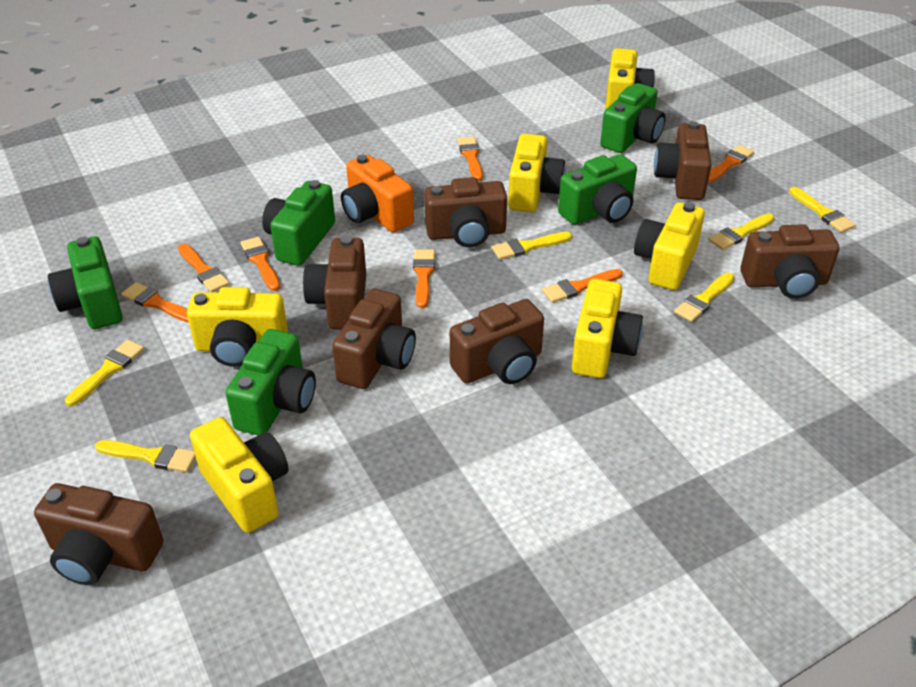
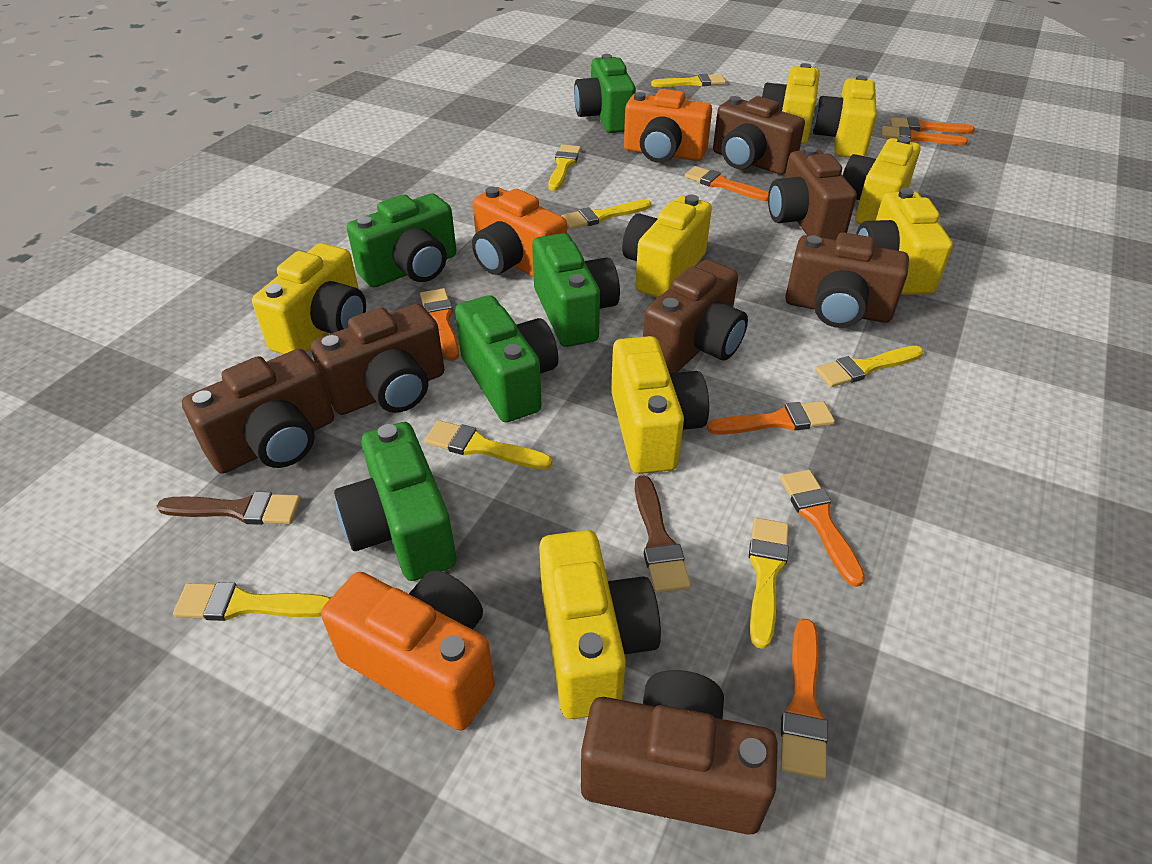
brown brush: 0 -> 2
orange camera: 1 -> 3
yellow brush: 6 -> 7
yellow camera: 6 -> 8

